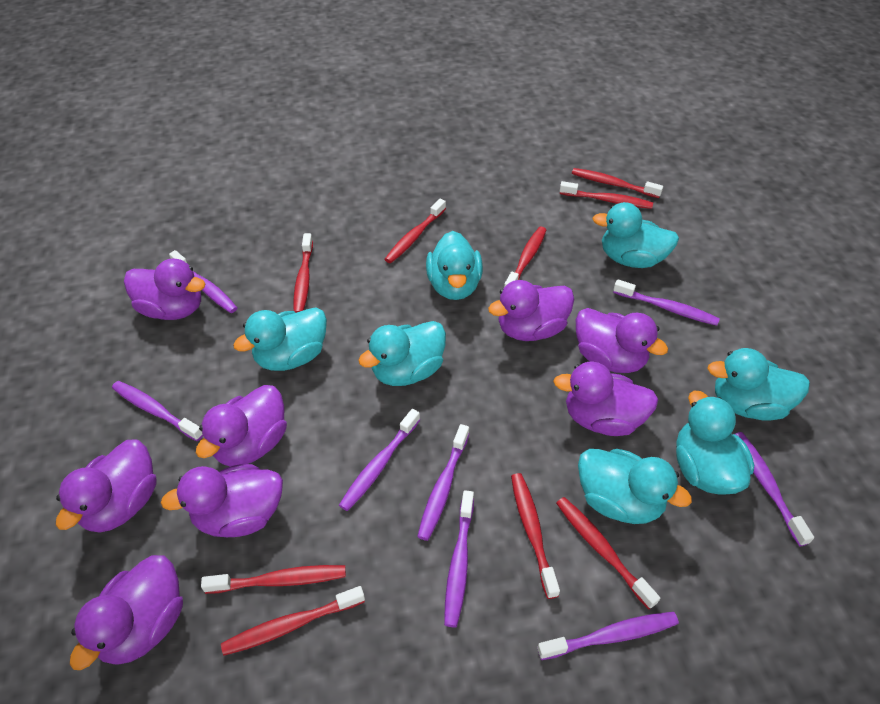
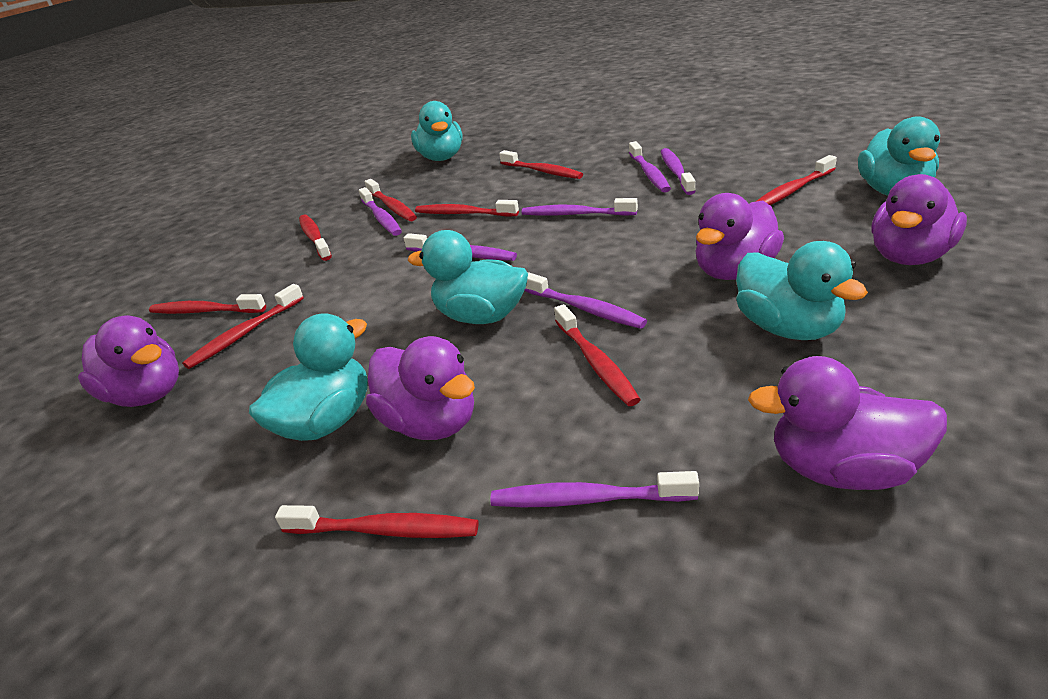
purple duck: 8 -> 5
purple toothbrush: 8 -> 7
turquoise duck: 7 -> 5

